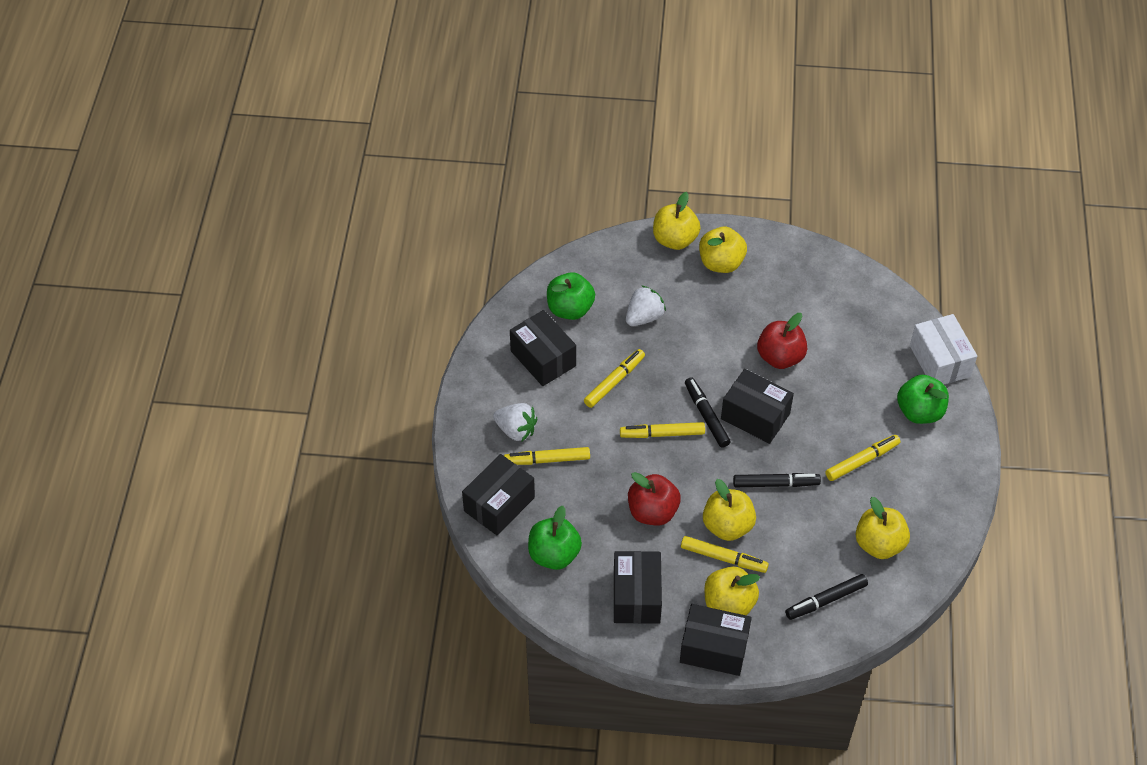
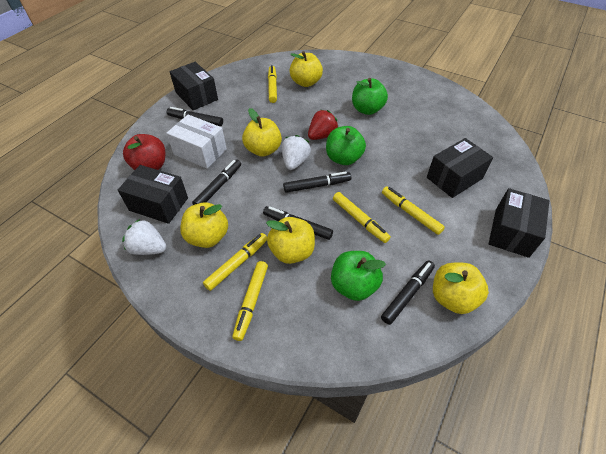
black box: 5 -> 4
black marker: 3 -> 5
red apple: 2 -> 1
red strawberry: 0 -> 1

